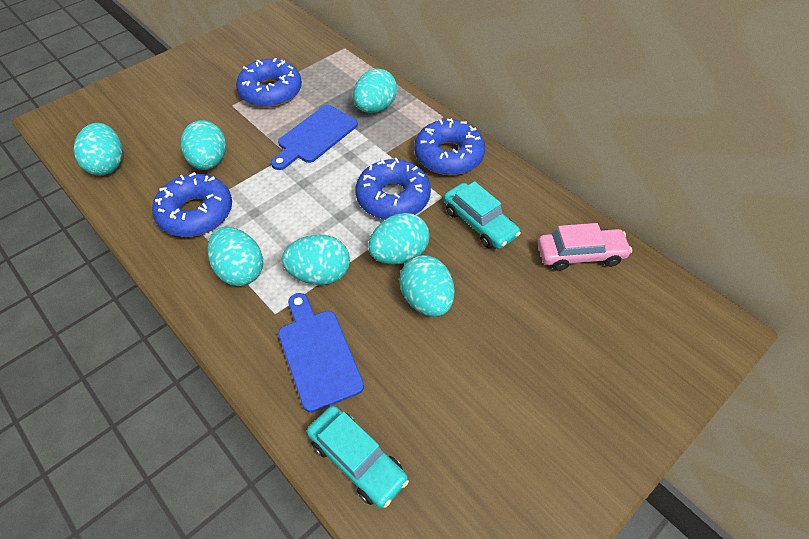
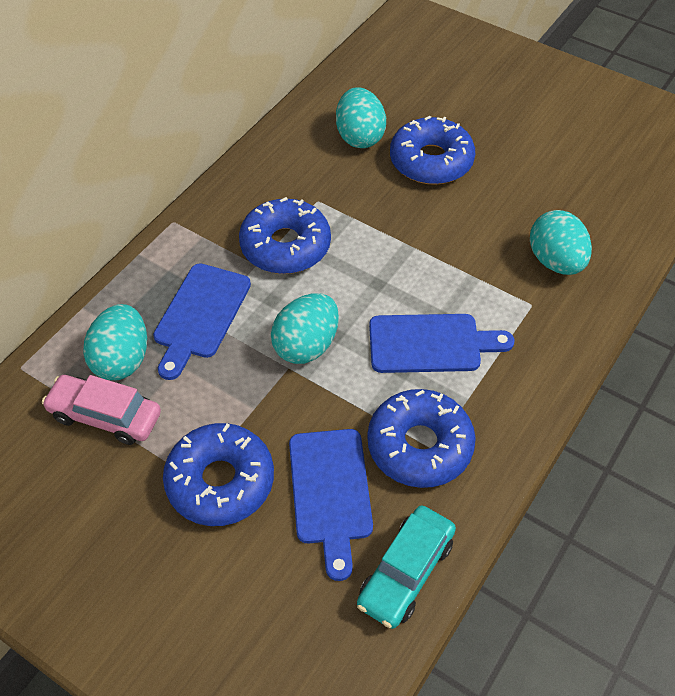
blue cutting board: 2 -> 3
turquoise car: 2 -> 1
turquoise egg: 7 -> 4

